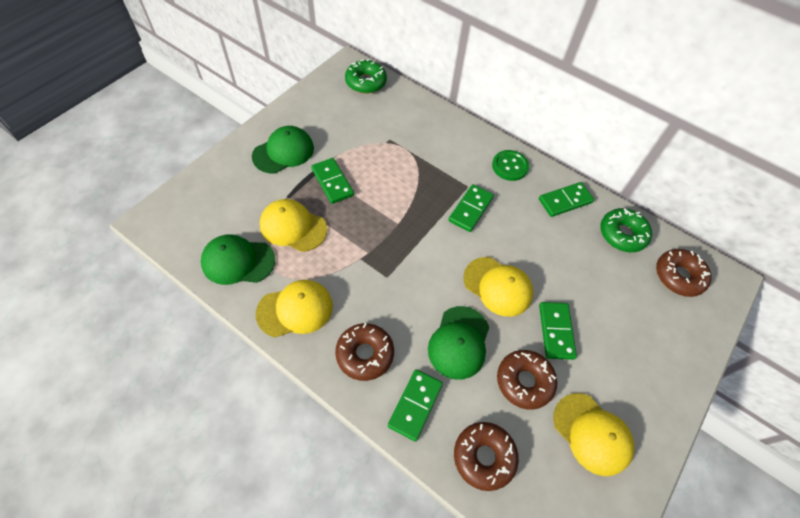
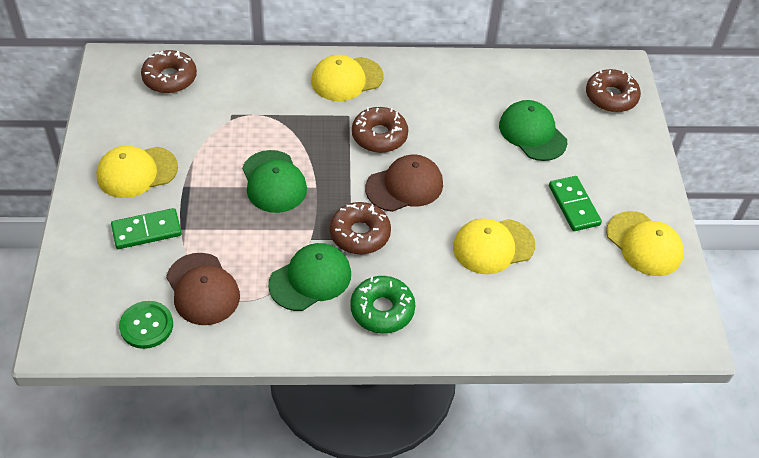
brown cap: 0 -> 2
green domino: 5 -> 2
green donut: 2 -> 1

